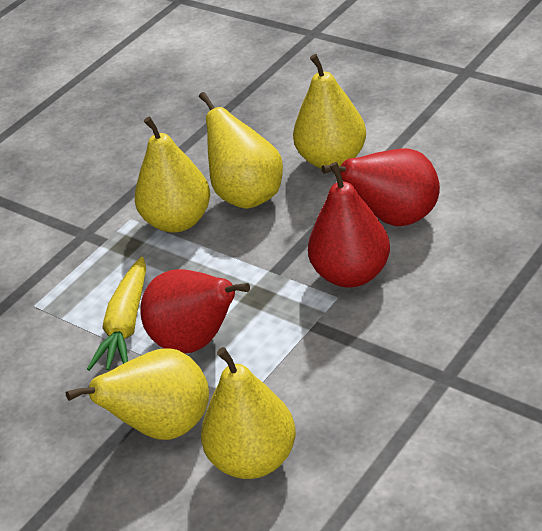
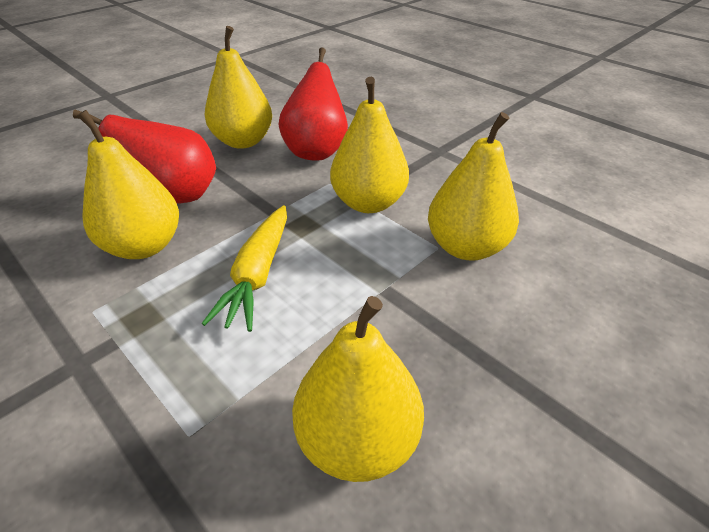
red pear: 3 -> 2

